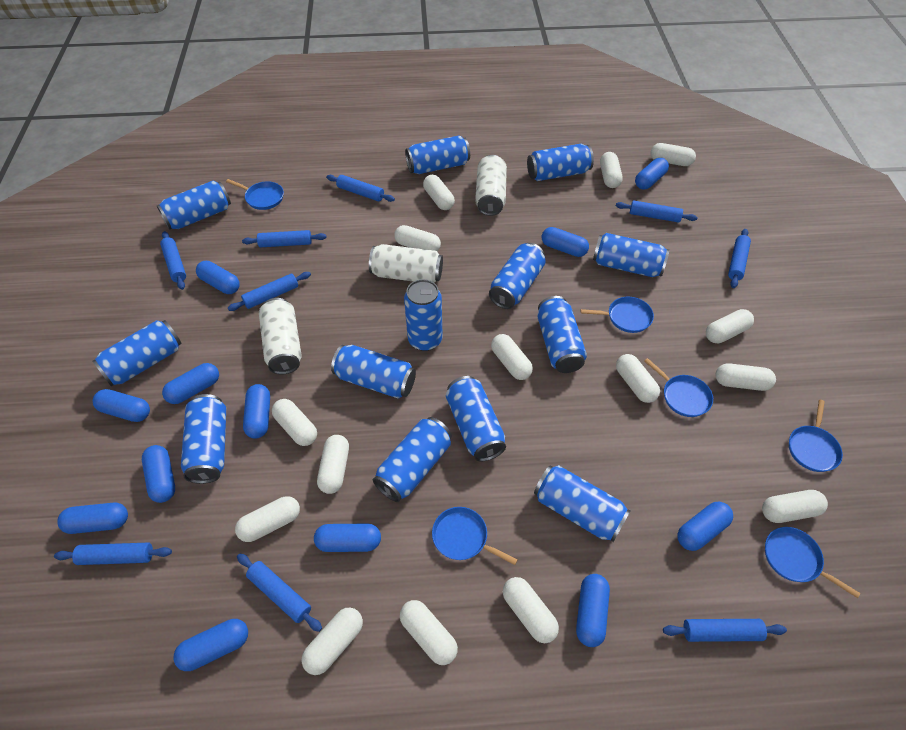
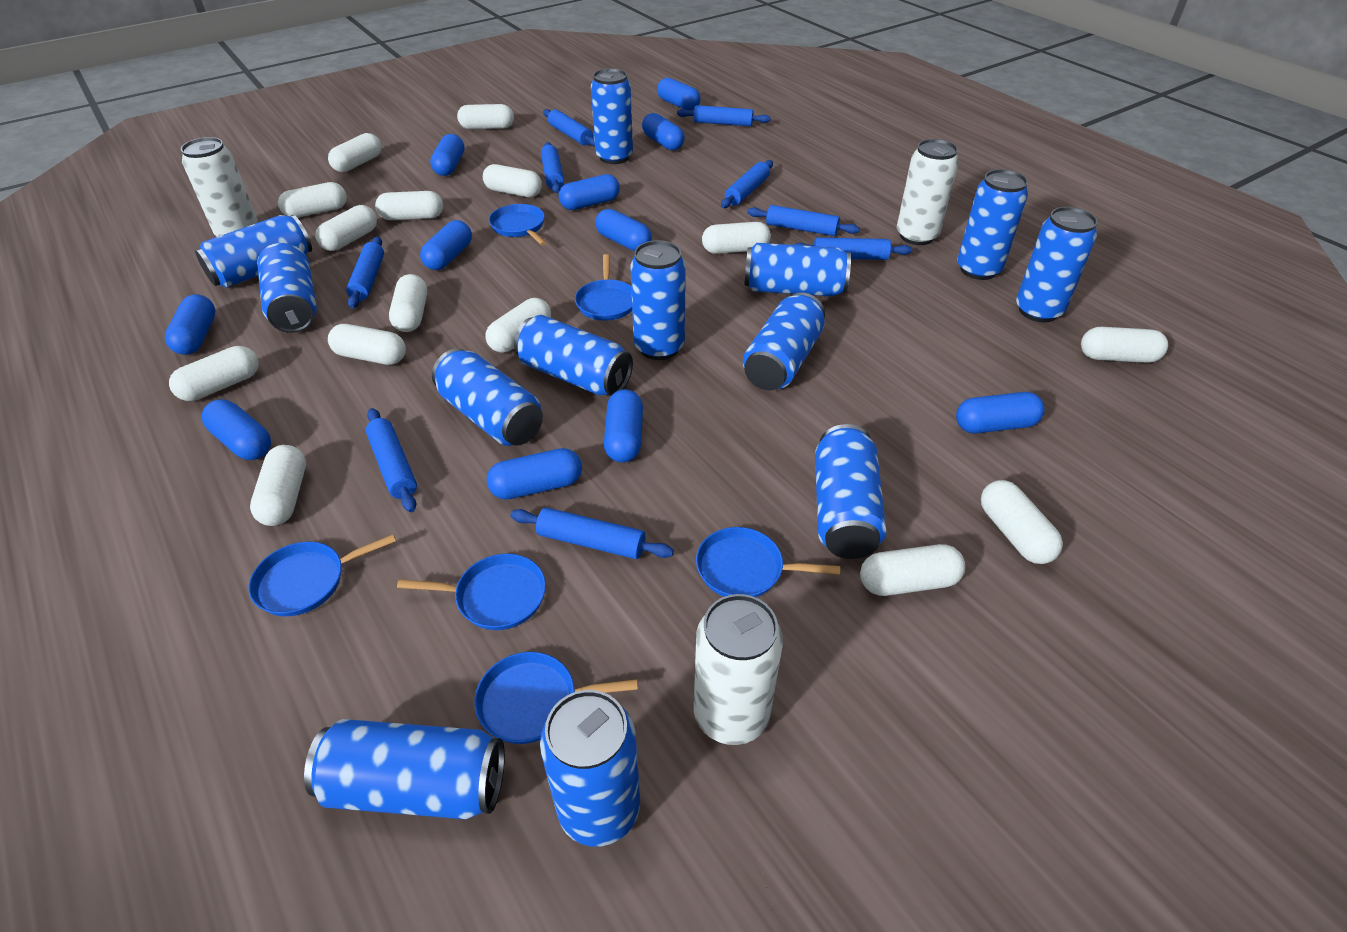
blue capsule: 12 -> 11

